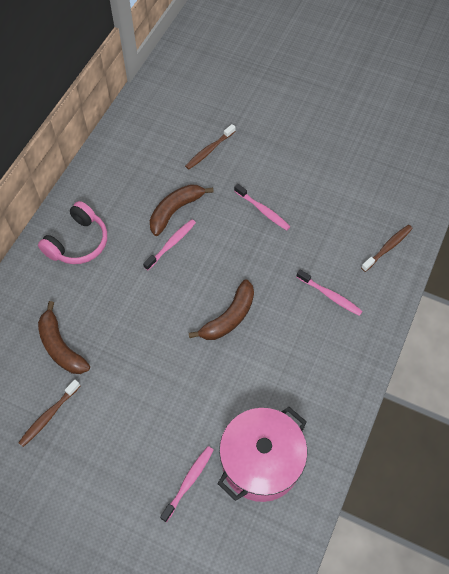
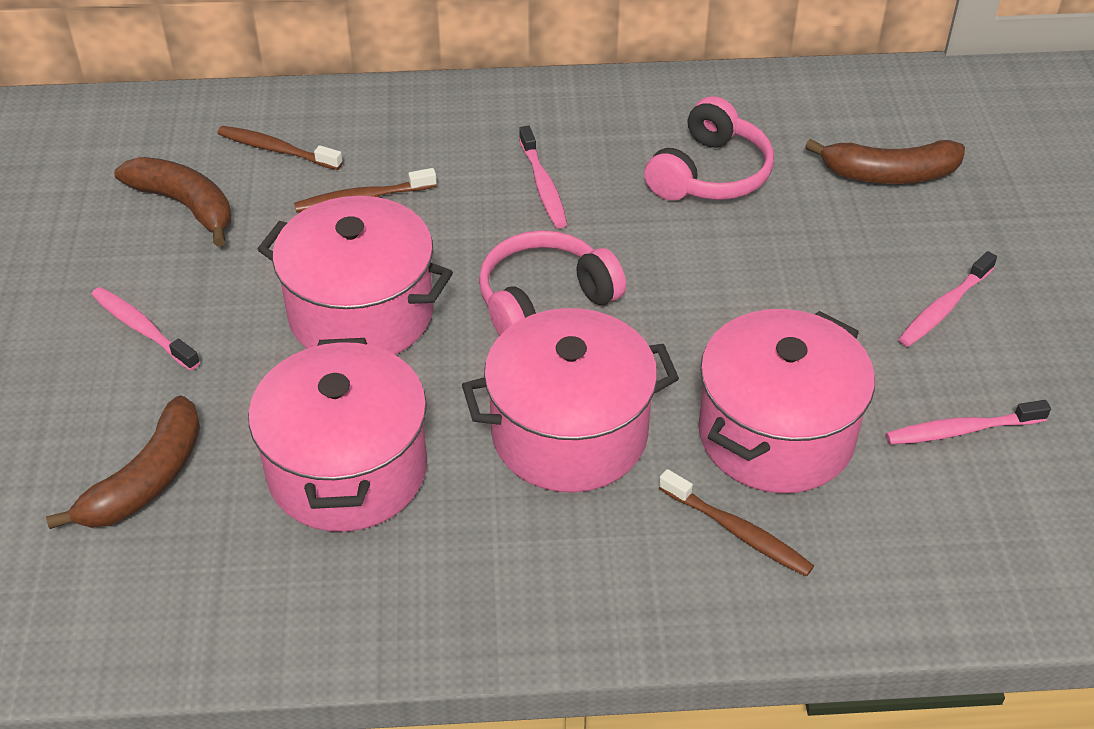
pink headphones: 1 -> 2
pink pot: 1 -> 4

